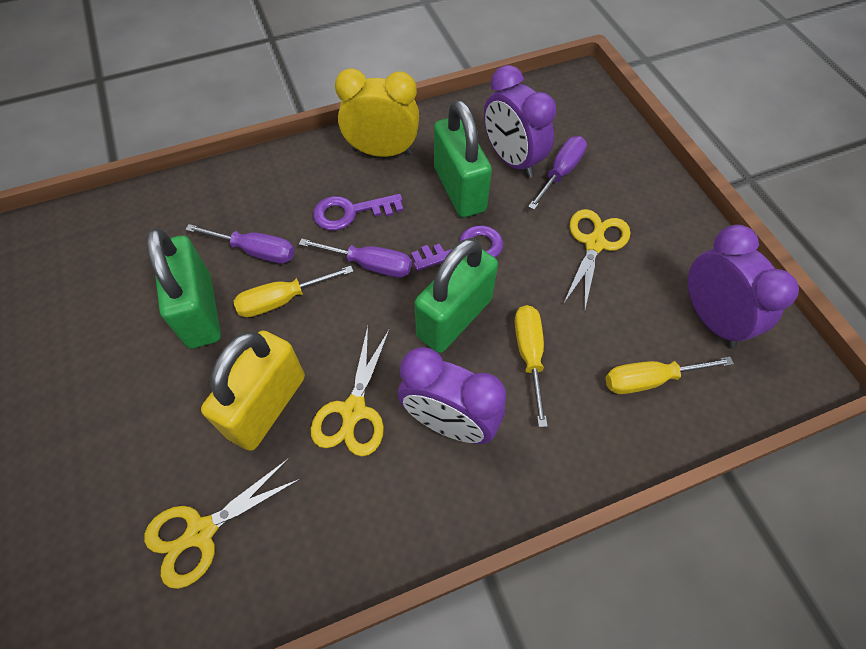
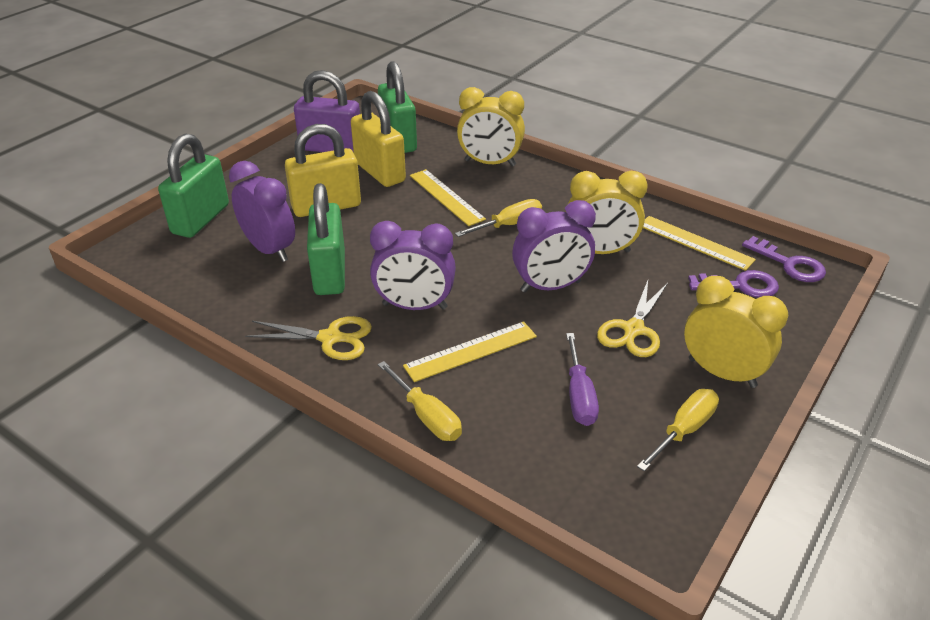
purple padlock: 0 -> 1
purple screwdriver: 3 -> 1
yellow clock: 1 -> 3
yellow padlock: 1 -> 2
yellow ruler: 0 -> 3
yellow scissors: 3 -> 2

